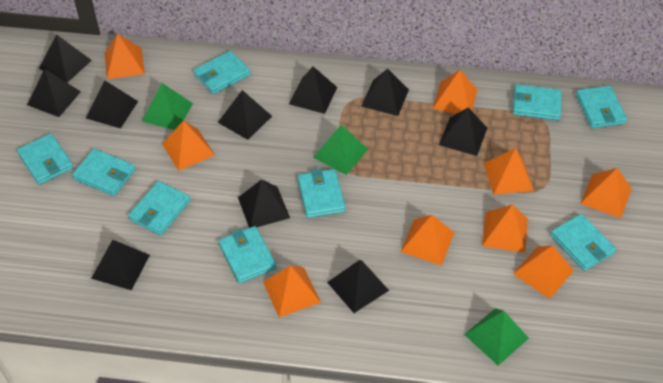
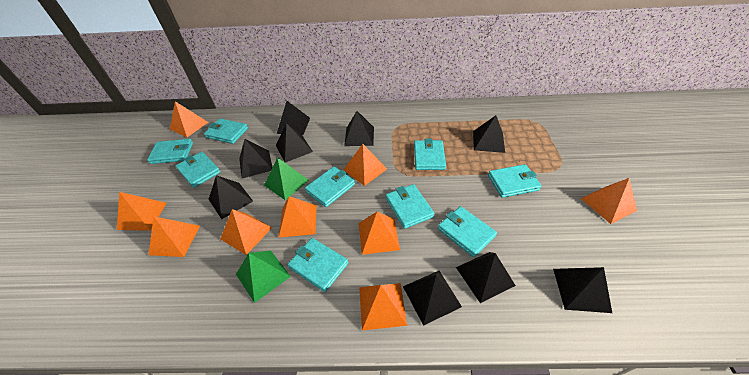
black pyramid: 10 -> 9
green pyramid: 3 -> 2

